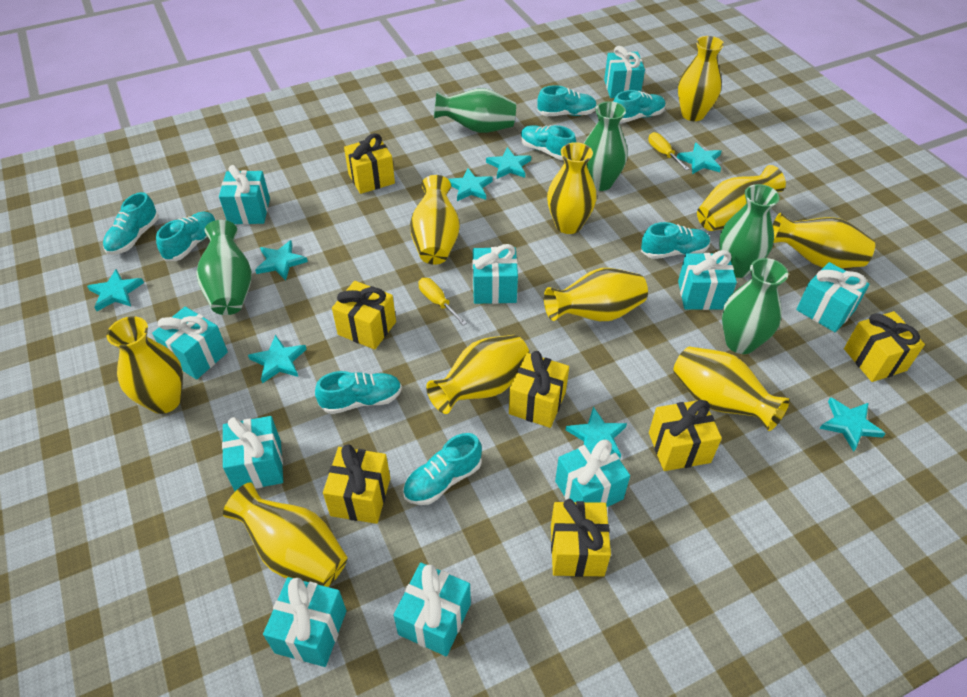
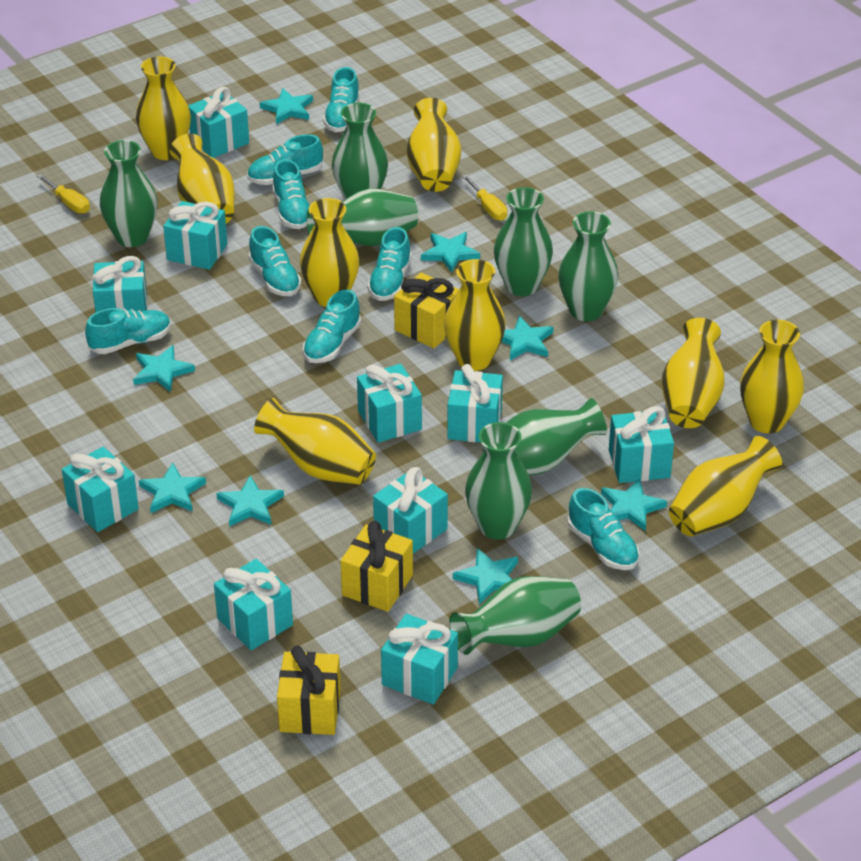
green vase: 5 -> 8
yellow gift: 7 -> 3
yellow vase: 10 -> 9

